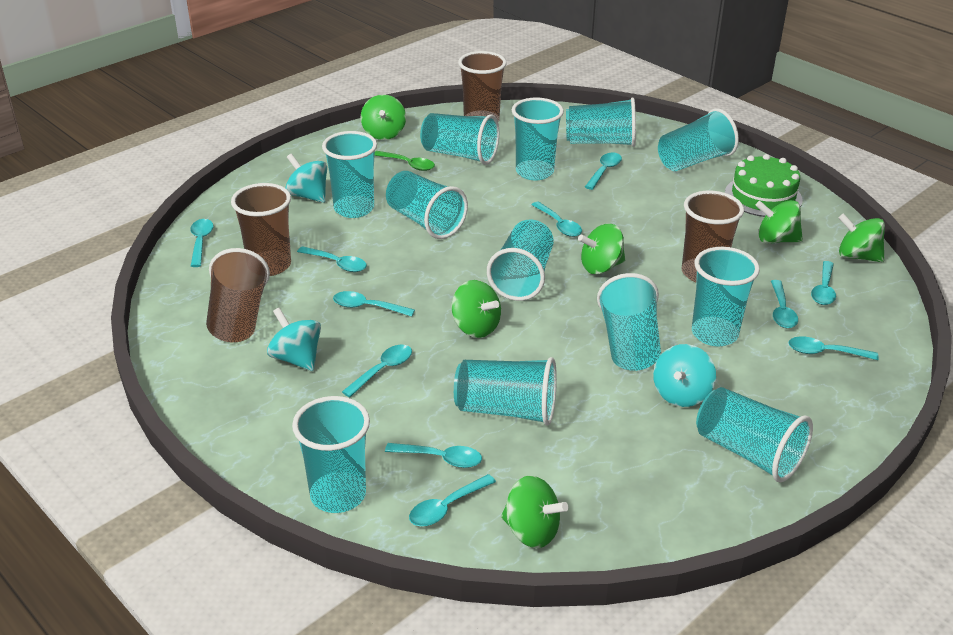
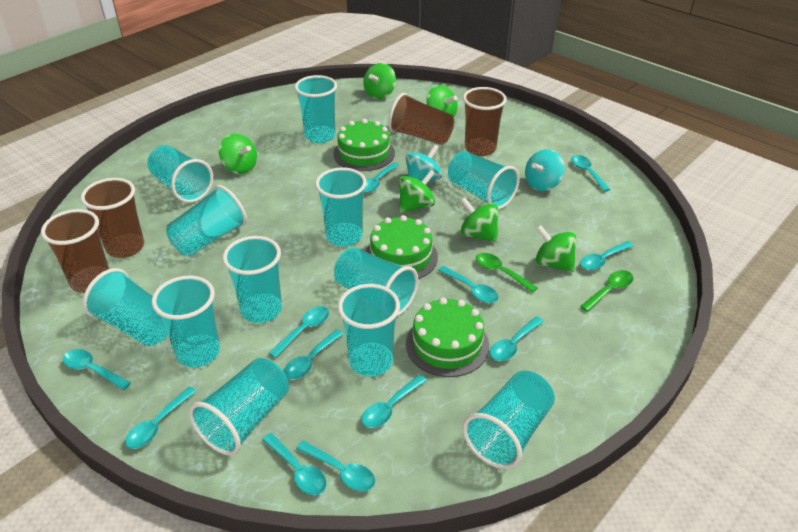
green cake: 1 -> 3
green spoon: 1 -> 2
turquoise spinning top: 3 -> 2
turquoise spoon: 11 -> 12

